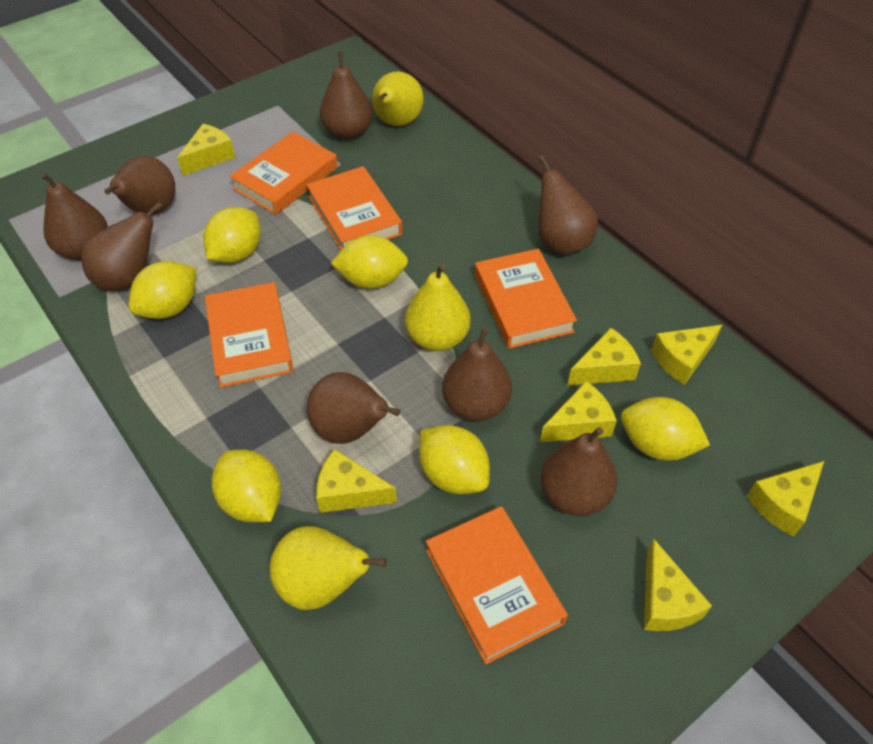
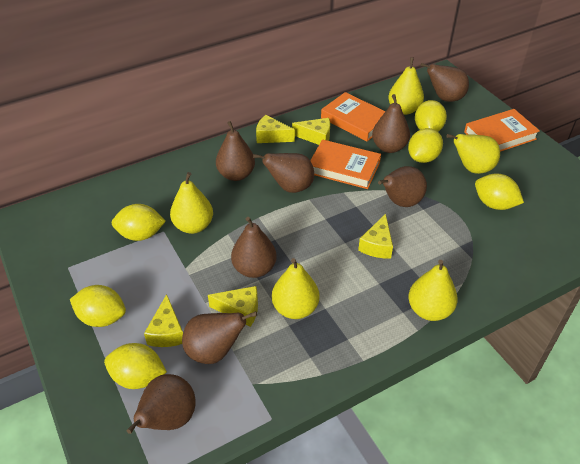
orange book: 5 -> 3
yellow cheese: 7 -> 5
yellow pear: 3 -> 5

